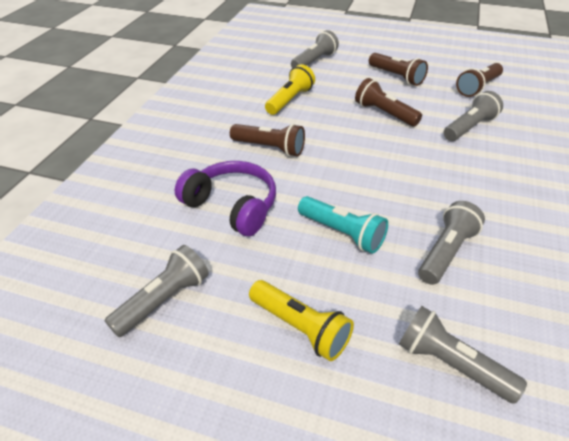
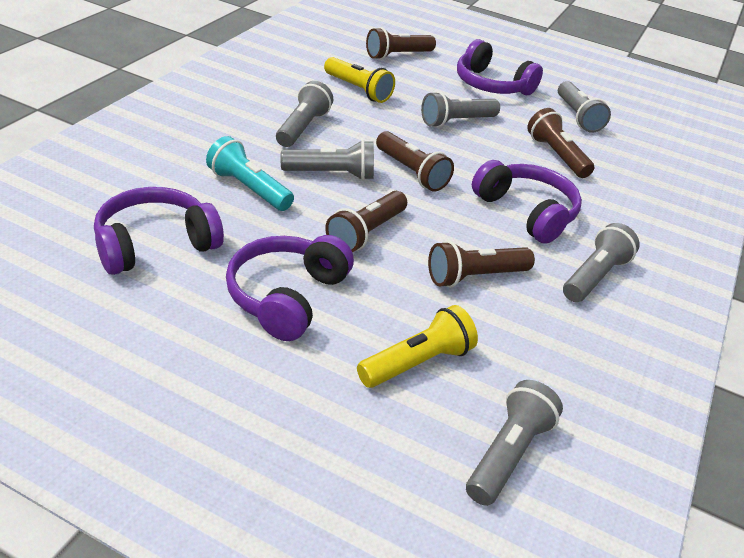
brown flashlight: 4 -> 5
grey flashlight: 5 -> 6
purple headphones: 1 -> 4

